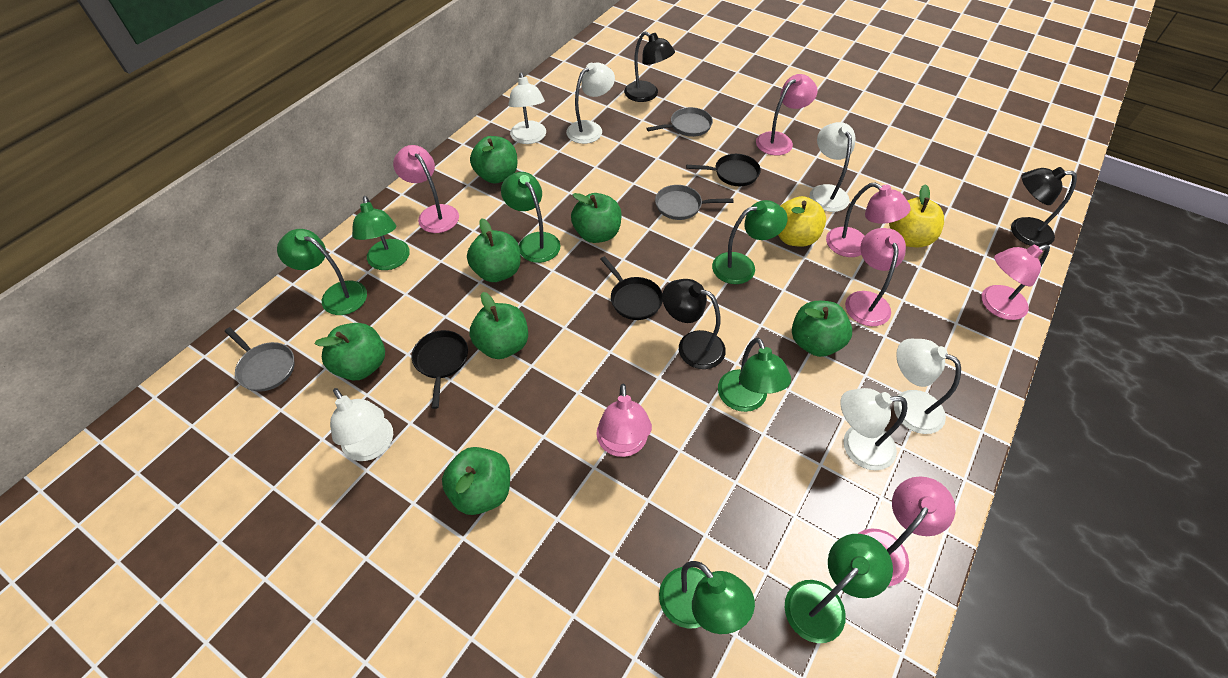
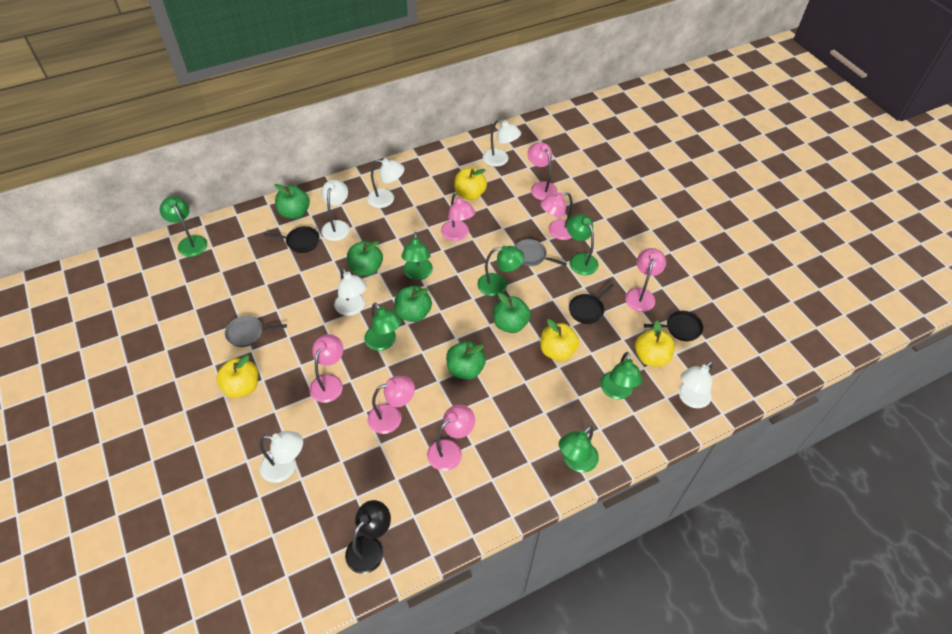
black lamp: 3 -> 1
green apple: 7 -> 5
grey pan: 3 -> 2
yellow apple: 2 -> 4

